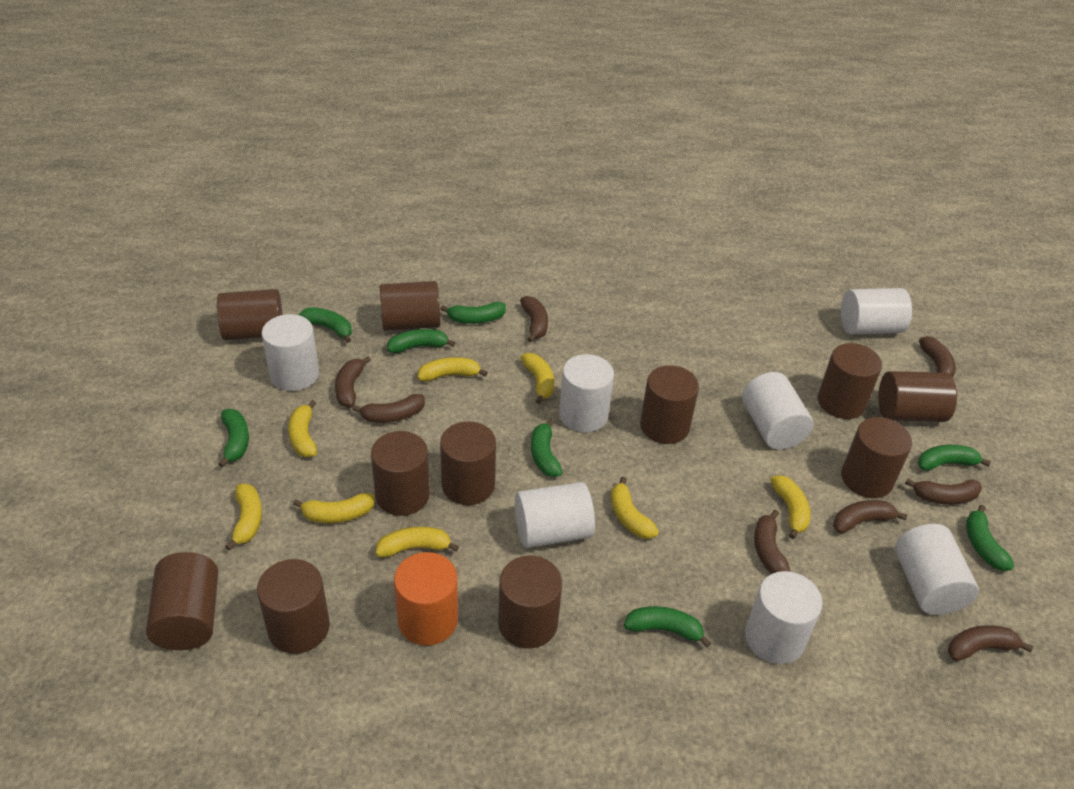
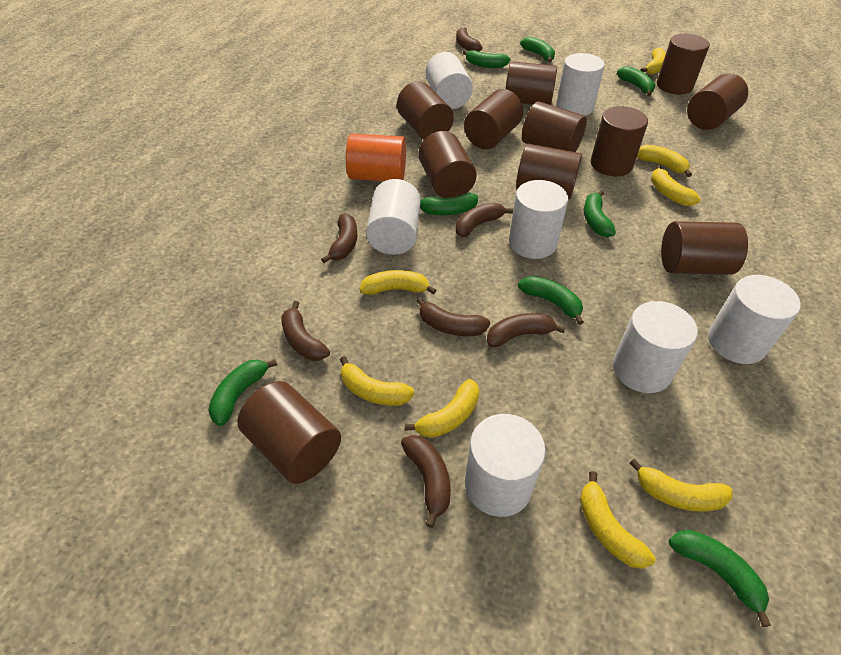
brown banana: 8 -> 7

